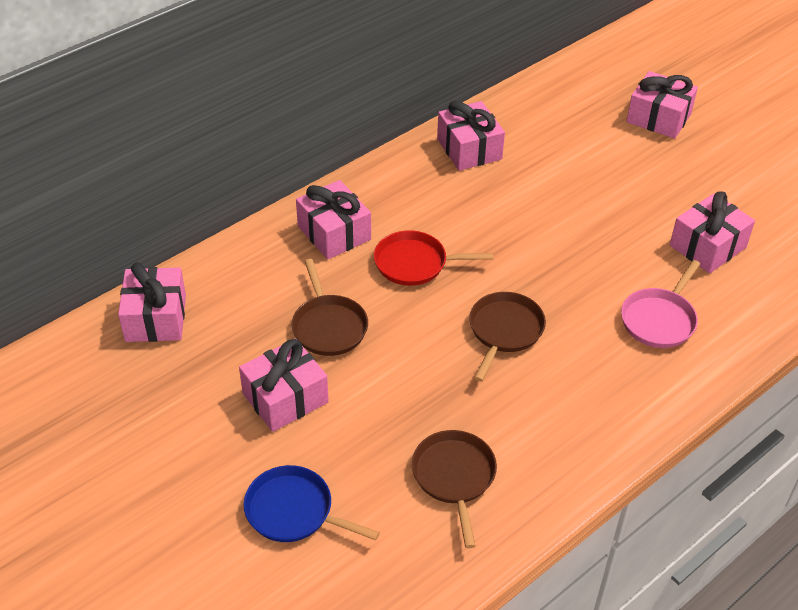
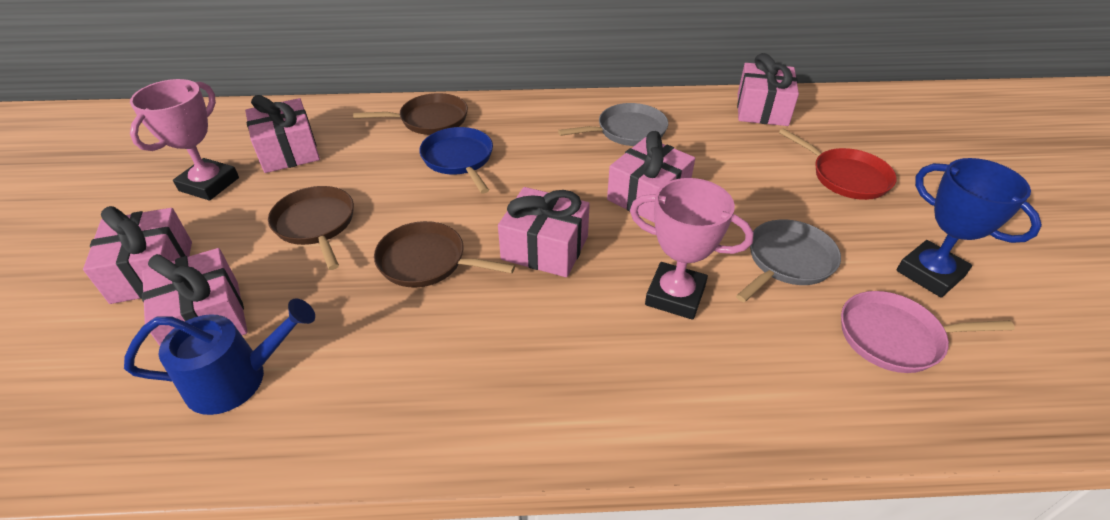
blue trophy: 0 -> 1
blue watering can: 0 -> 1
grey pan: 0 -> 2
pink trophy: 0 -> 2

